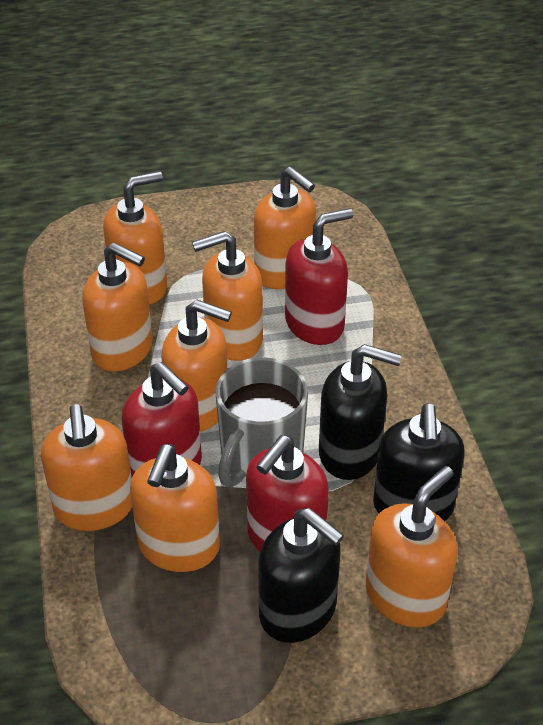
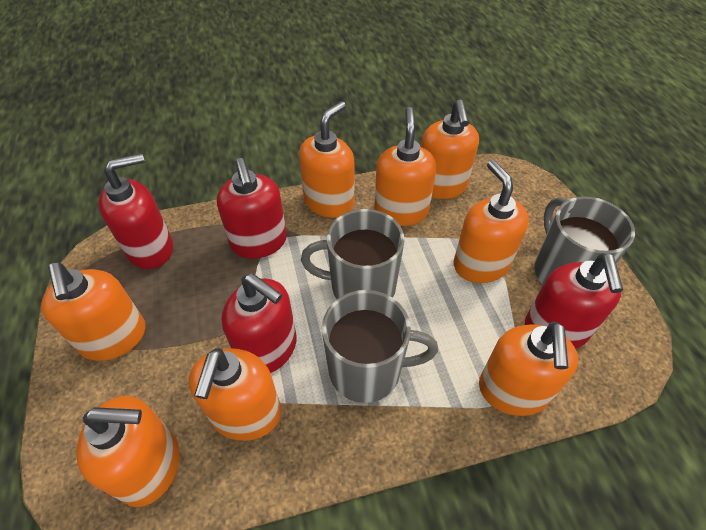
black soap dispenser: 3 -> 0
grey mug: 1 -> 3
red soap dispenser: 3 -> 4

